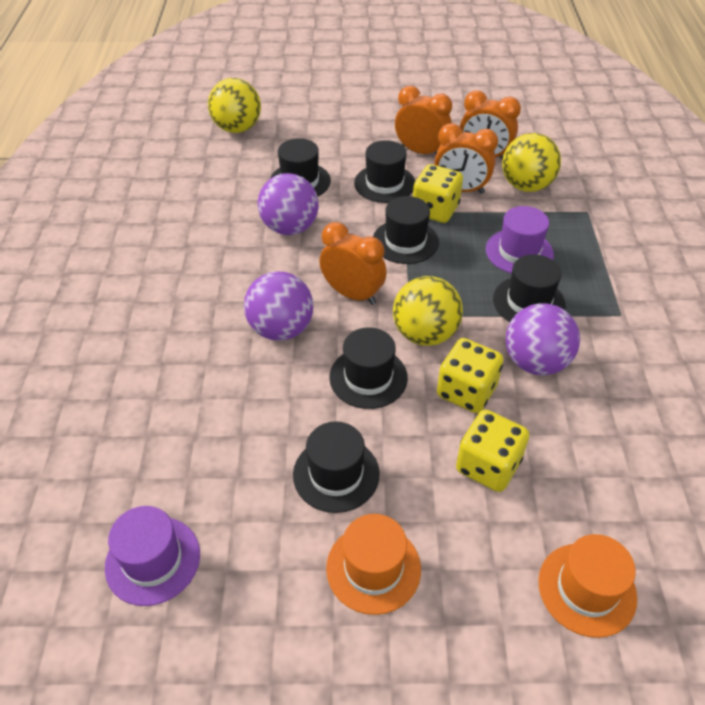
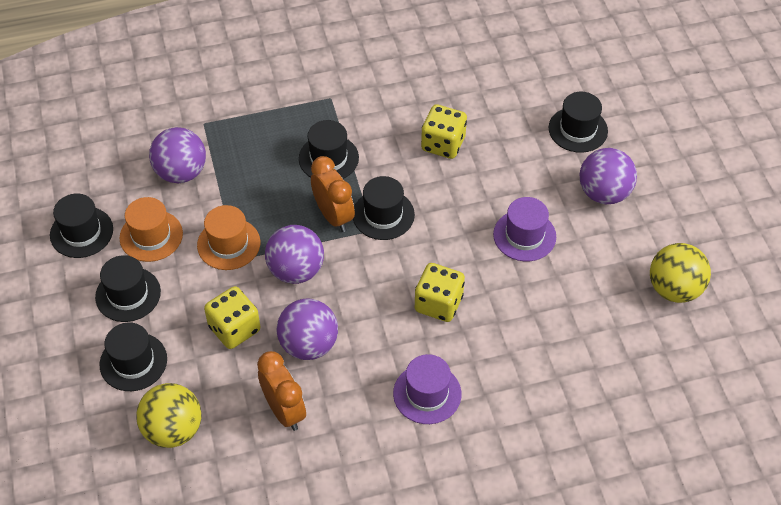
orange clock: 4 -> 2
purple ball: 3 -> 4
yellow ball: 3 -> 2

